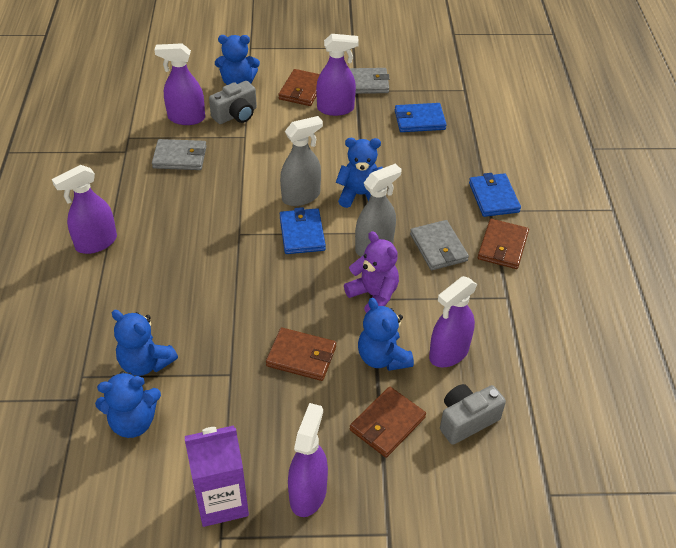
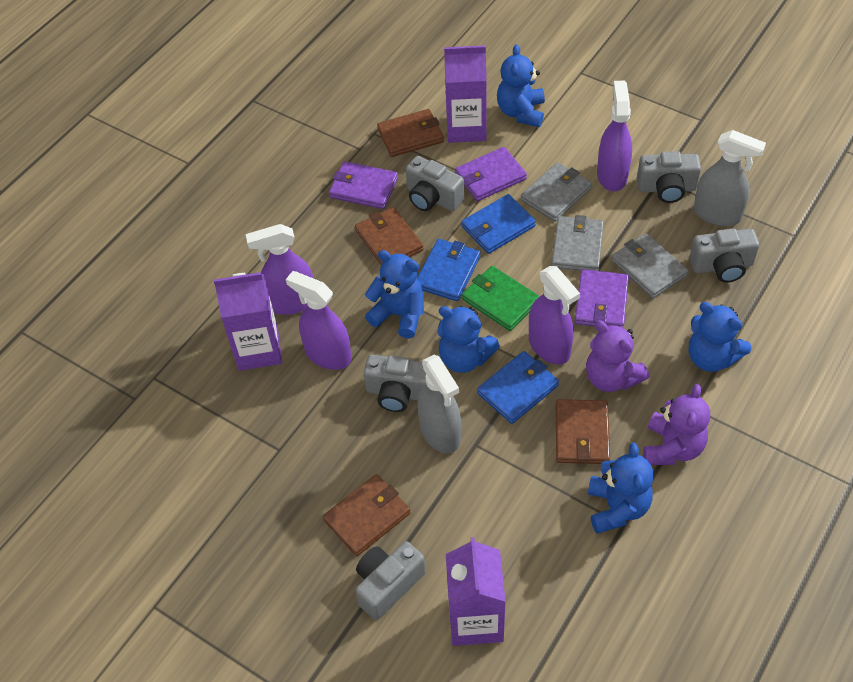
green wallet: 0 -> 1
grey camera: 2 -> 5
purple carton: 1 -> 3
purple spray bottle: 5 -> 4
purple teddy bear: 1 -> 2
purple wallet: 0 -> 3

